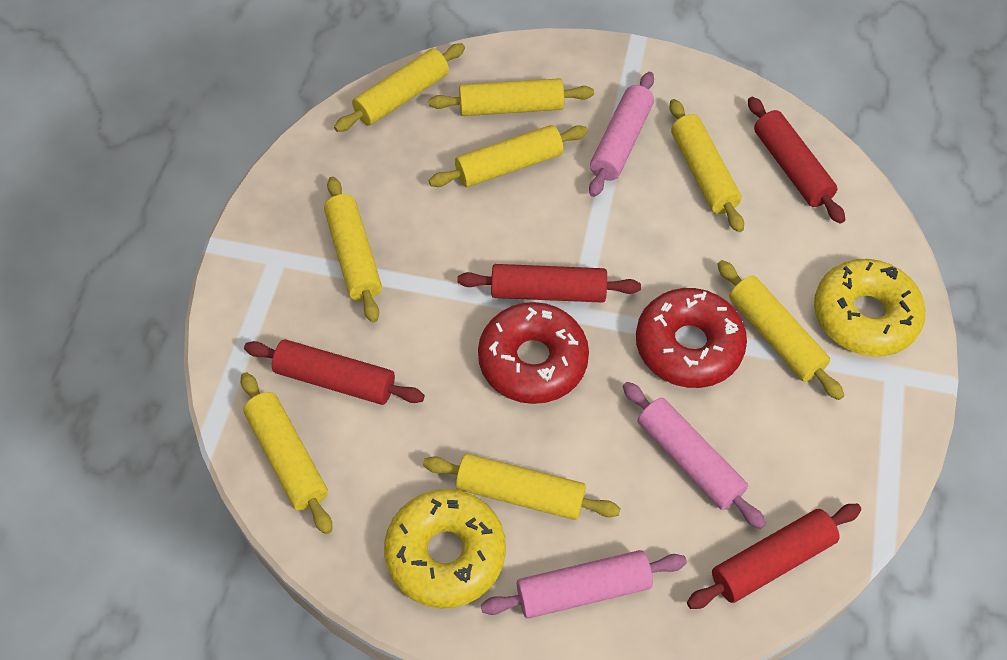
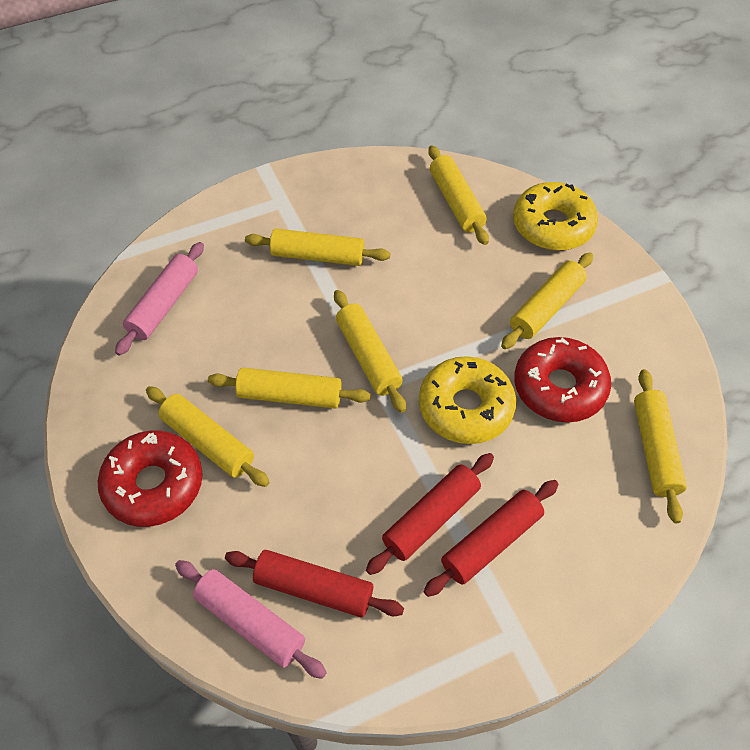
pink rolling pin: 3 -> 2
red rolling pin: 4 -> 3
yellow rolling pin: 8 -> 7

